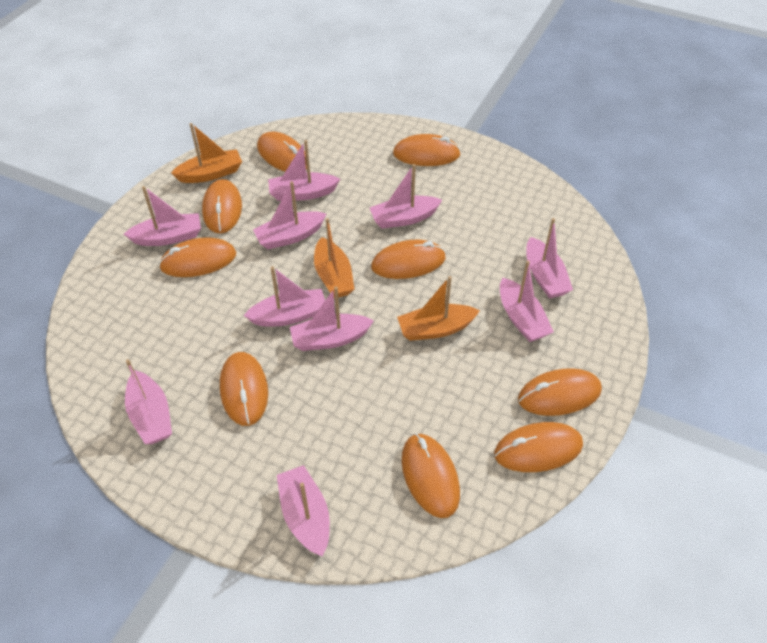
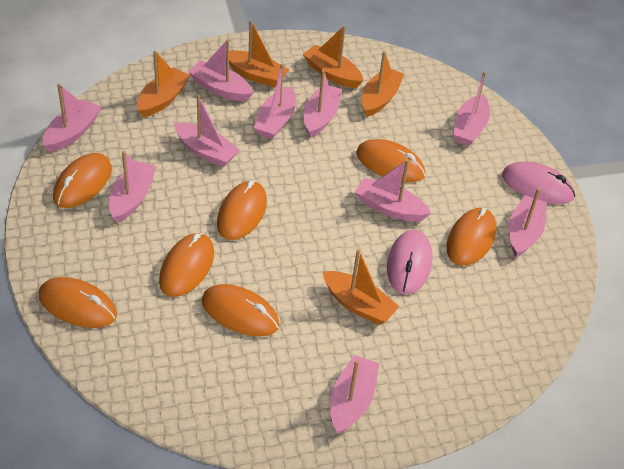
orange boat: 3 -> 5
orange mouse: 9 -> 7
pink mouse: 0 -> 2

